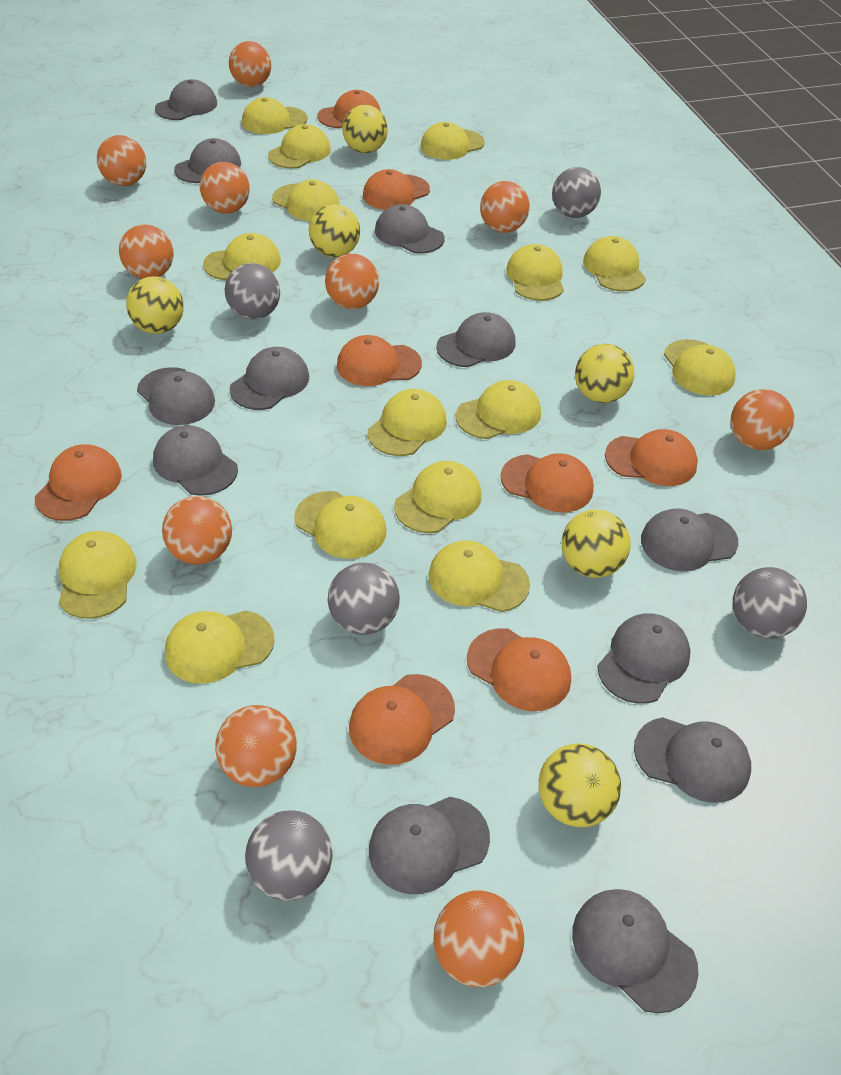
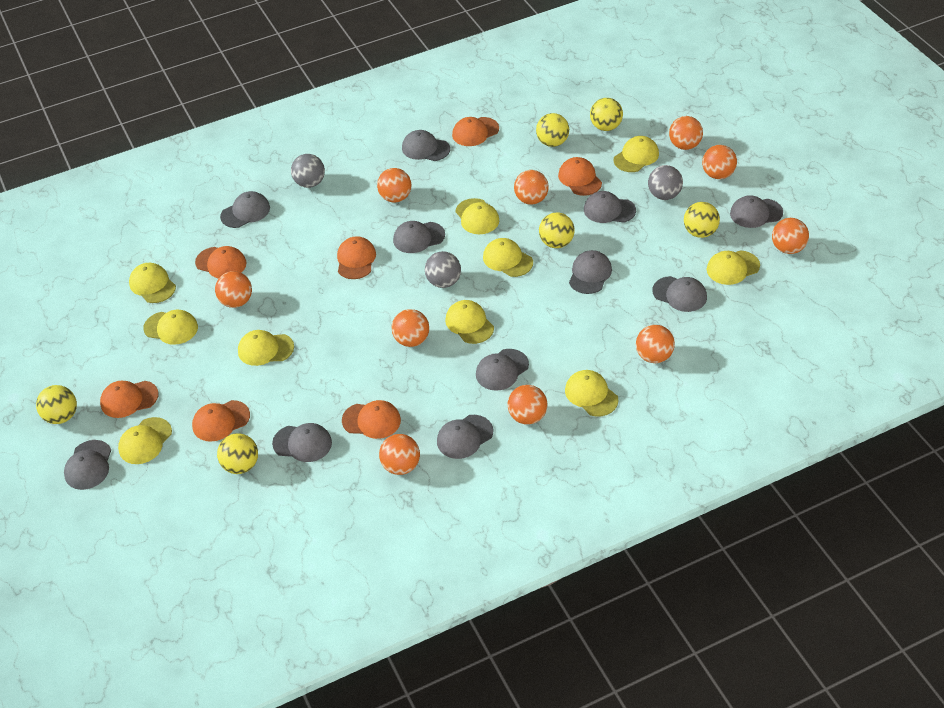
grey ball: 5 -> 3
grey cap: 12 -> 11
orange cap: 8 -> 7
yellow cap: 15 -> 10

